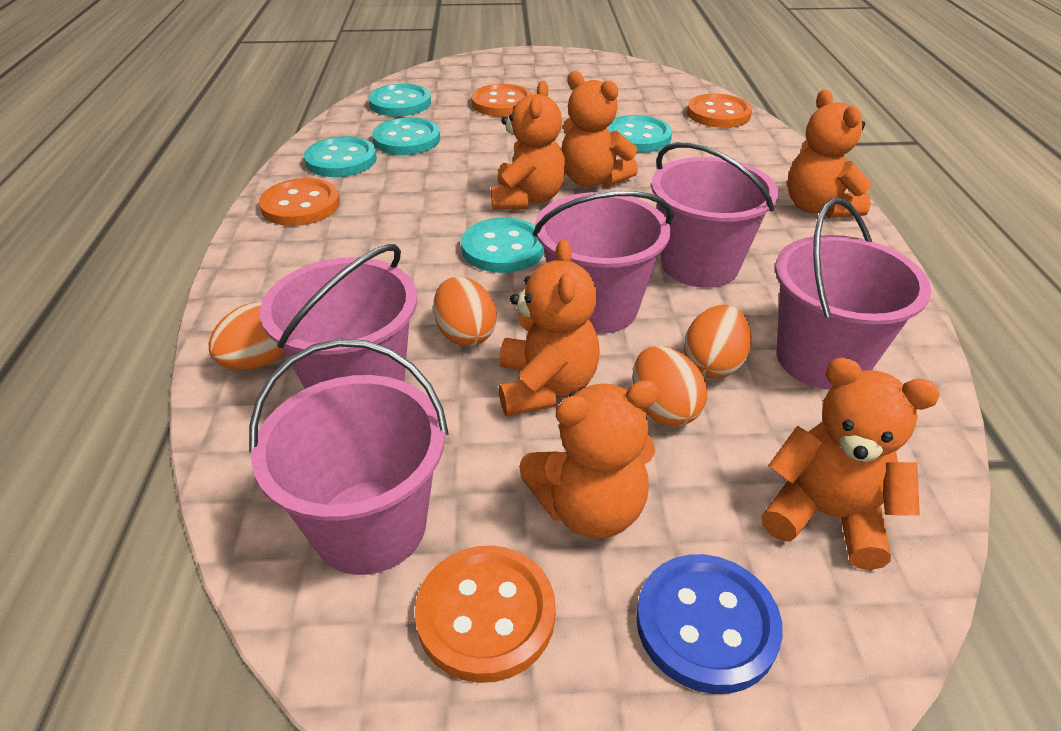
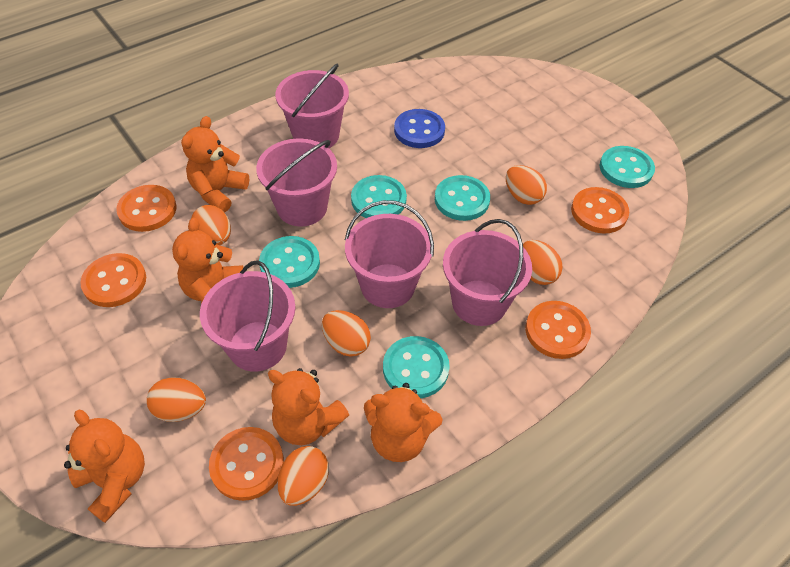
orange button: 4 -> 5
orange egg: 4 -> 6
orange teddy bear: 6 -> 5

